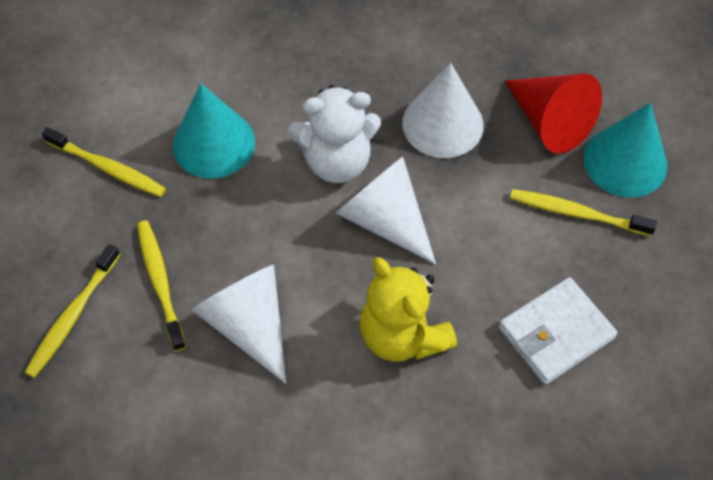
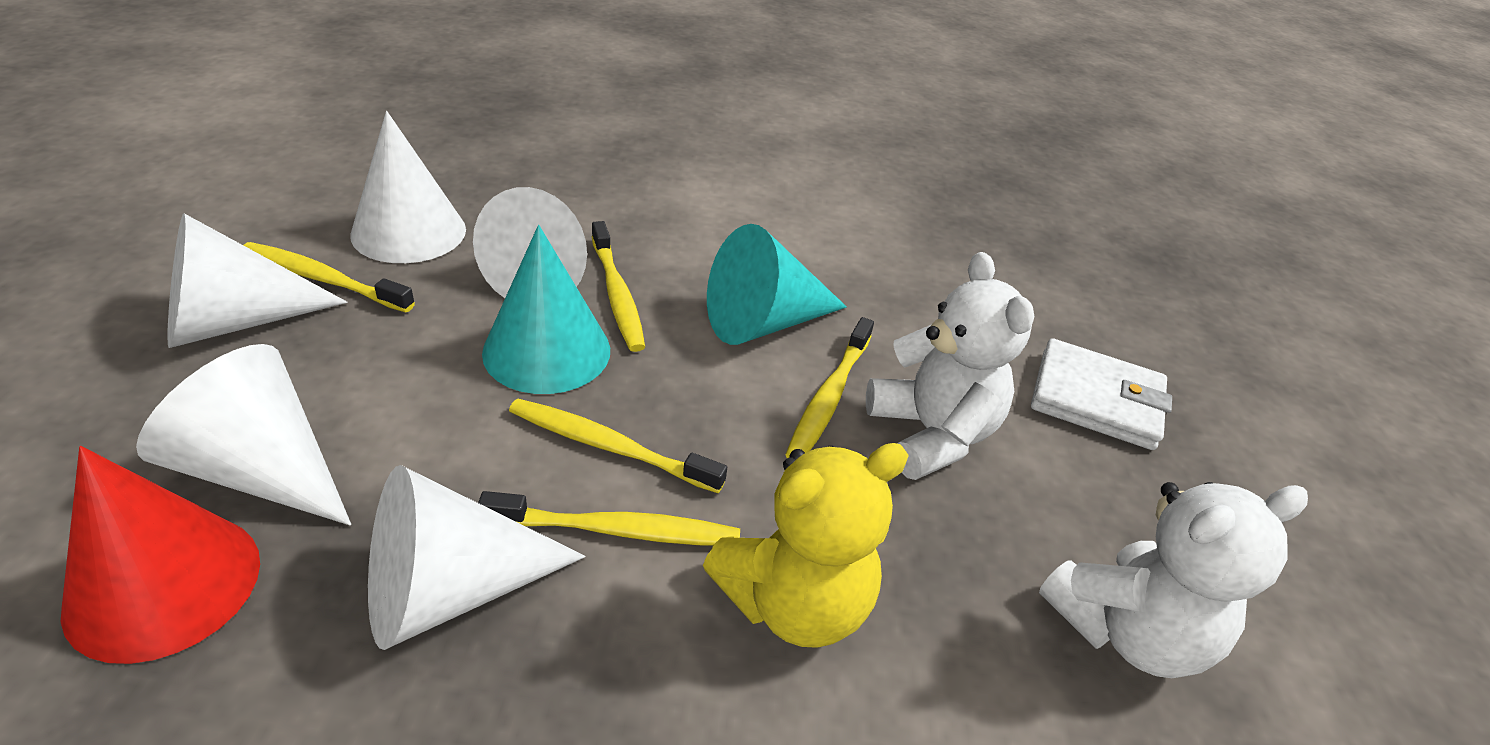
white cone: 3 -> 5
white teddy bear: 1 -> 2
yellow toothbrush: 4 -> 5

